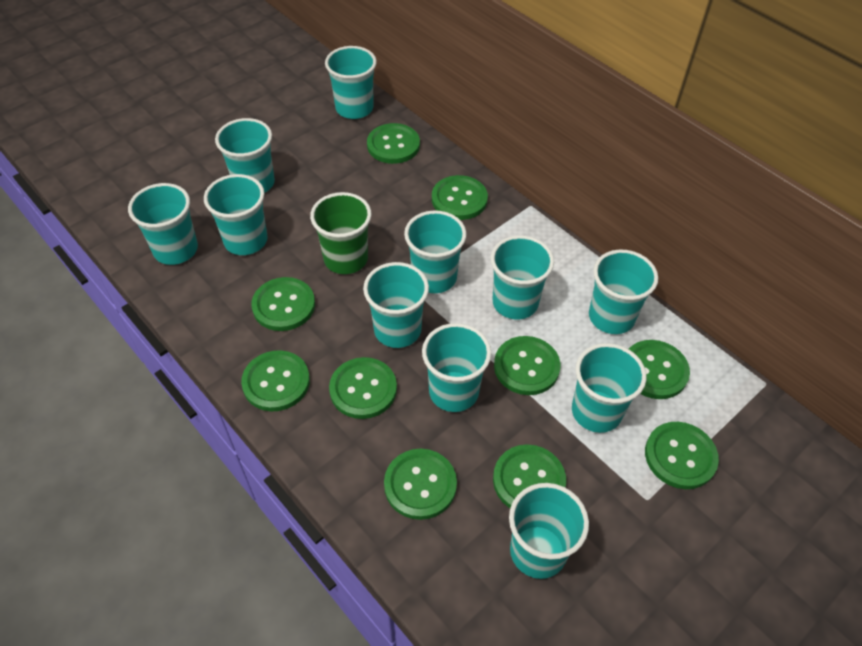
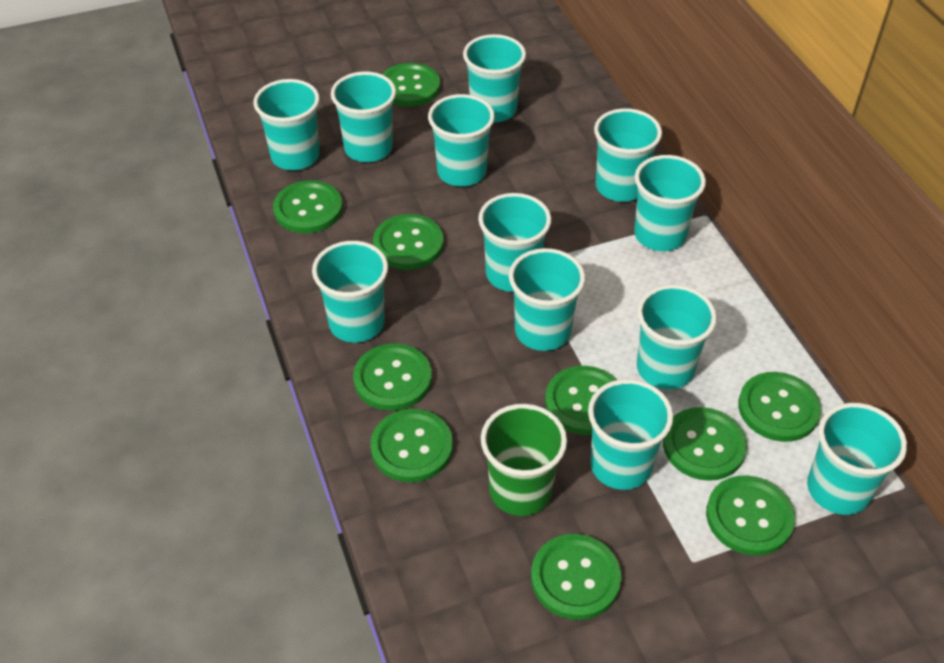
turquoise cup: 11 -> 12

